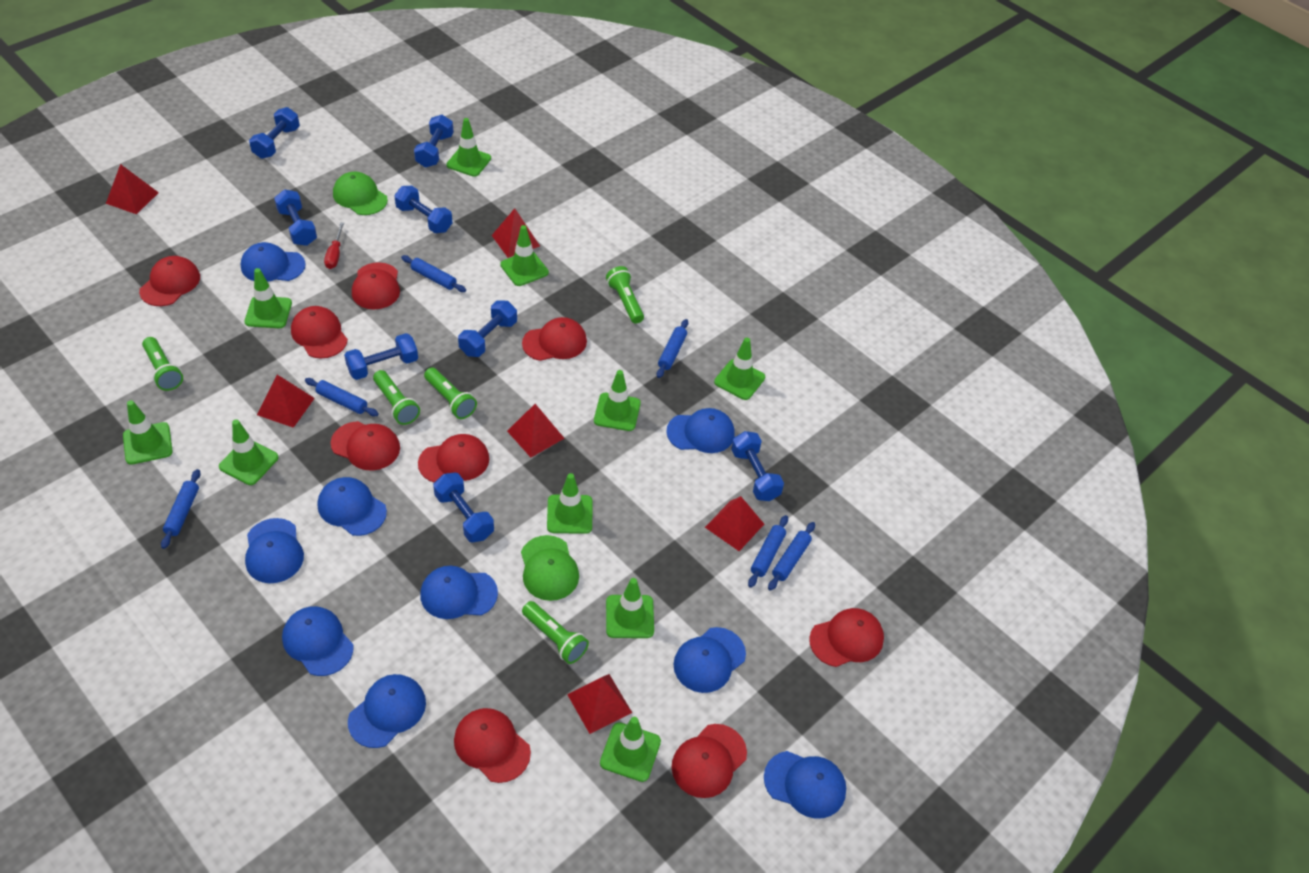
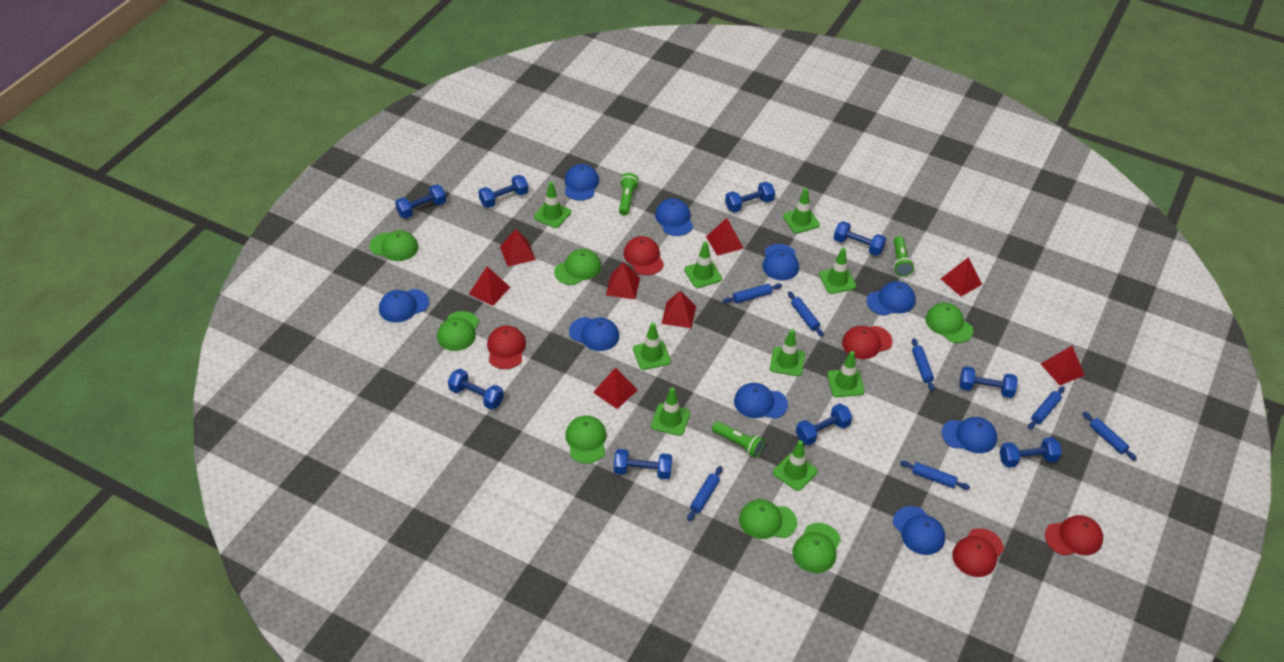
blue dumbbell: 8 -> 9
blue rolling pin: 6 -> 7
green cap: 2 -> 7
green flashlight: 5 -> 3
green traffic cone: 10 -> 9
red cap: 9 -> 5
red pyramid: 6 -> 8
red screwdriver: 1 -> 0

